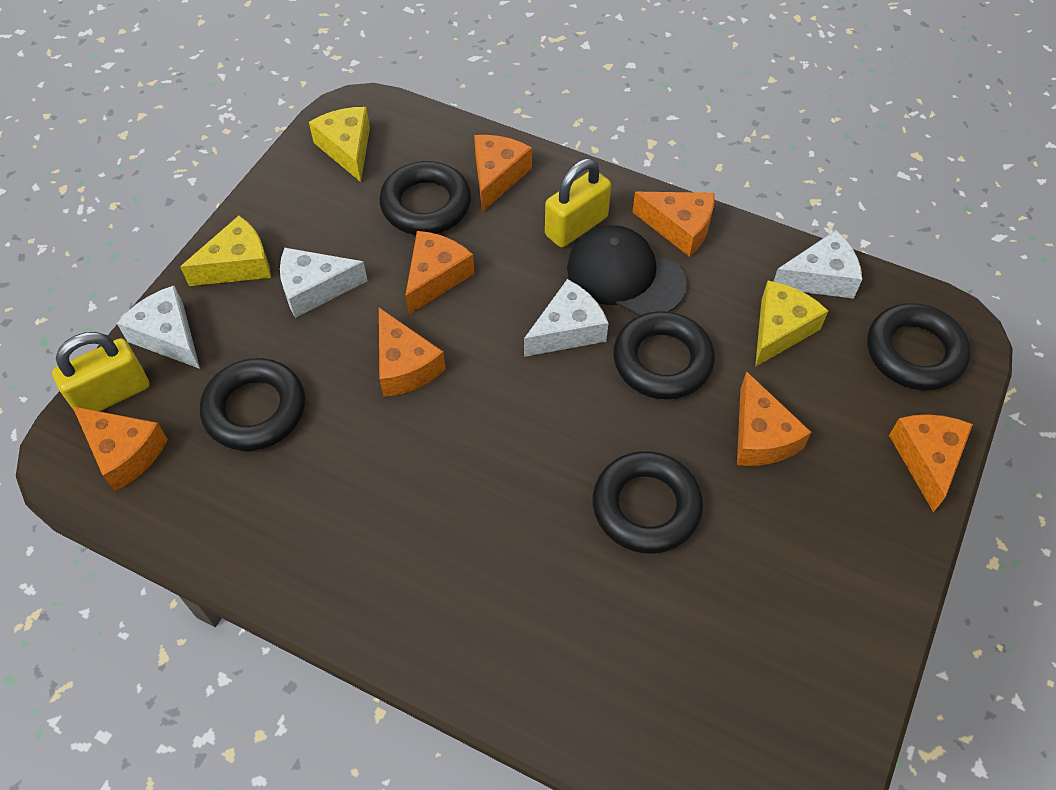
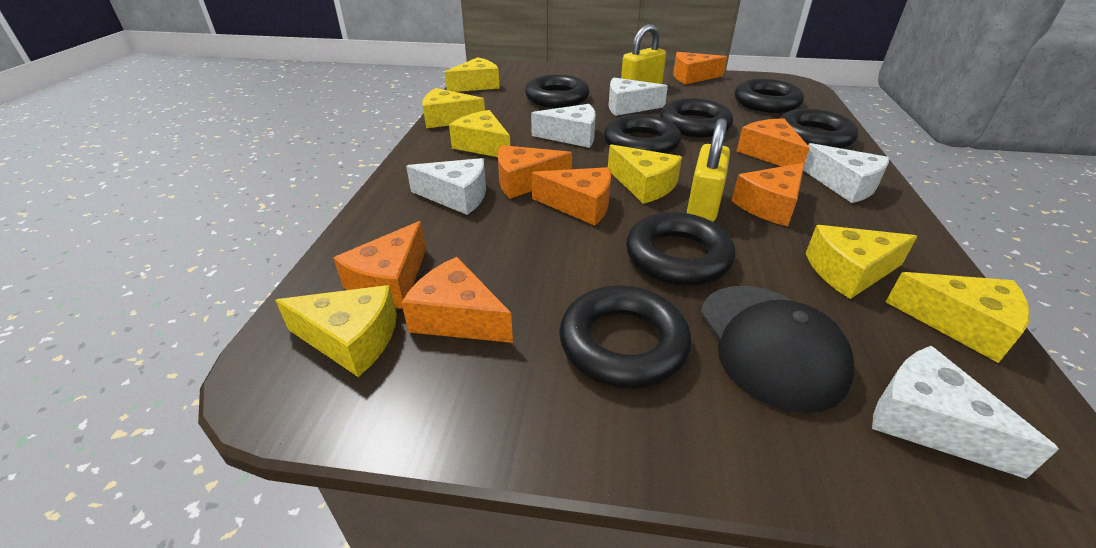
black ring: 5 -> 7
white cheese: 4 -> 5
yellow cheese: 3 -> 7

